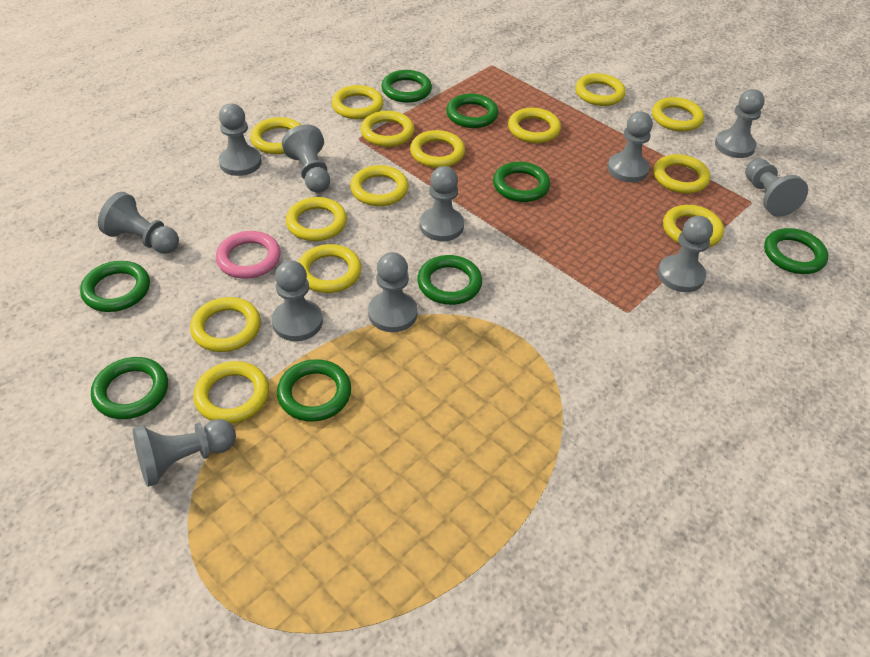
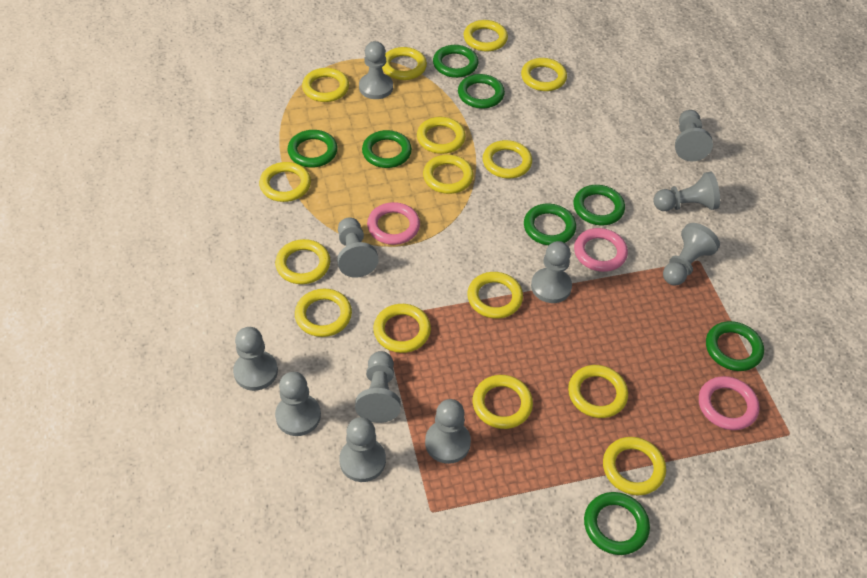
pink ring: 1 -> 3
yellow ring: 14 -> 15

